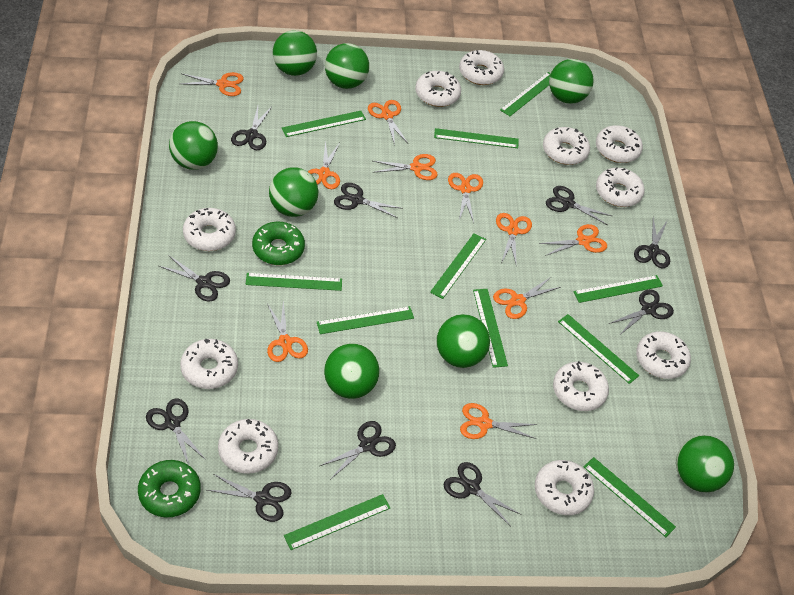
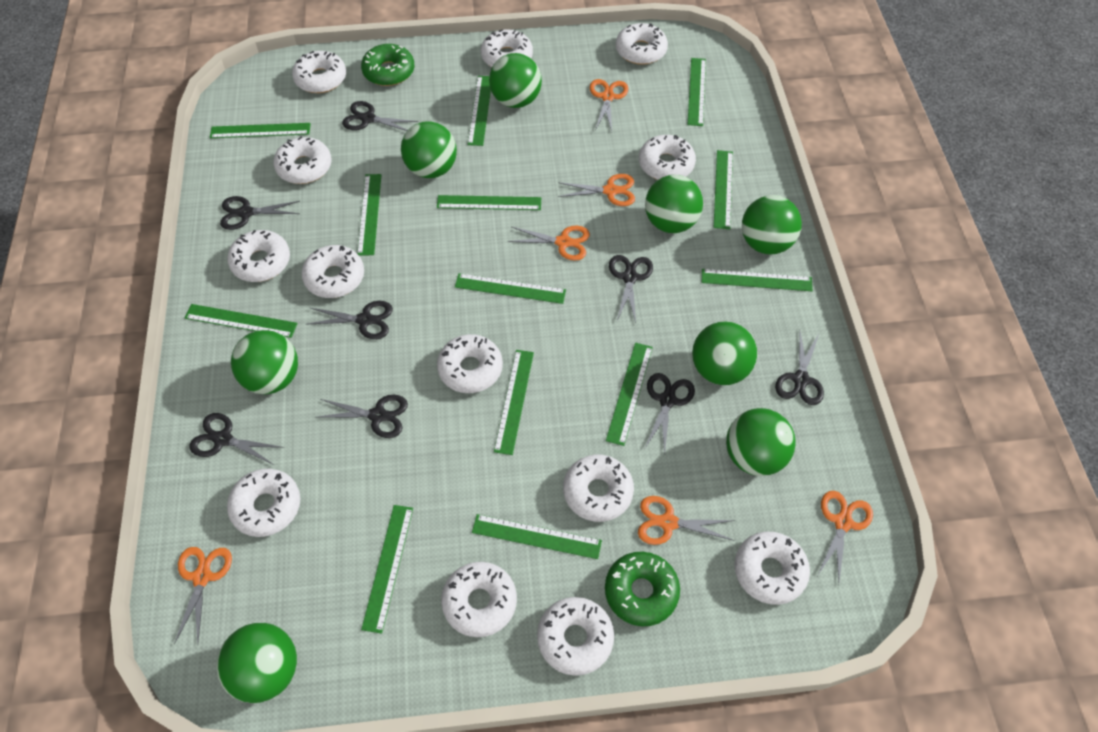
black scissors: 10 -> 8
green ruler: 11 -> 13
orange scissors: 10 -> 6
white donut: 11 -> 13

